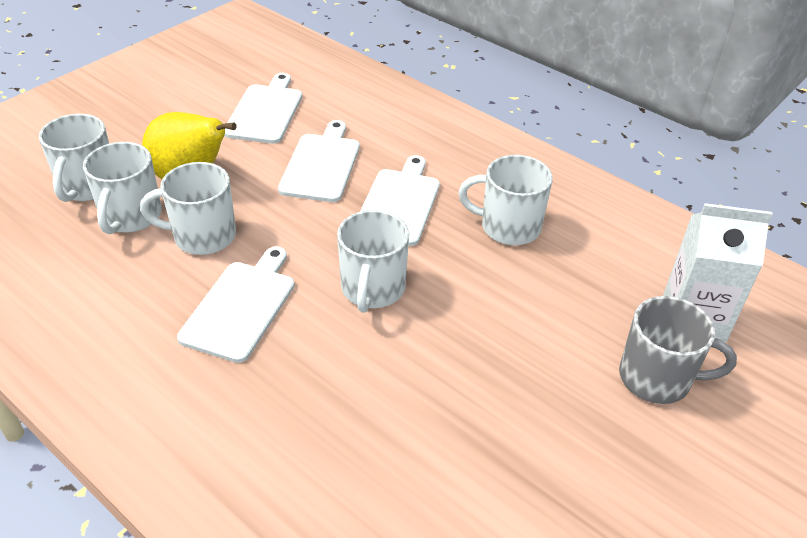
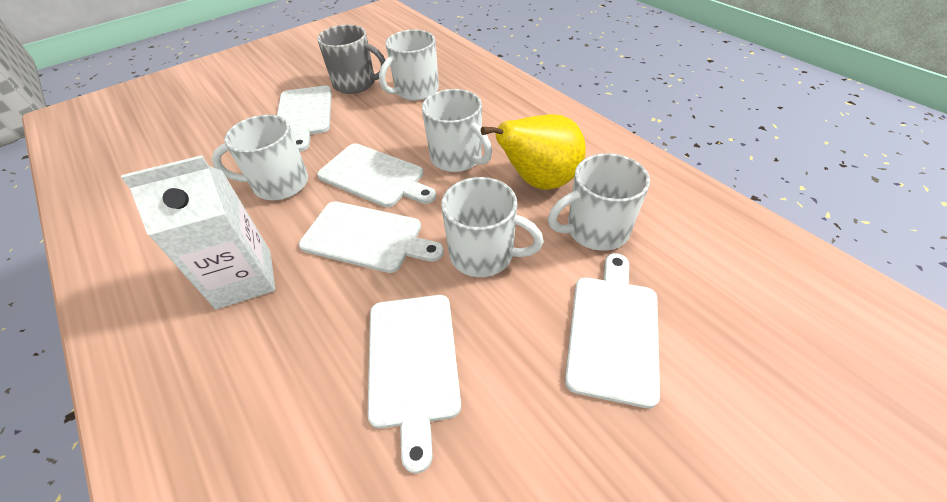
white cutting board: 4 -> 5

